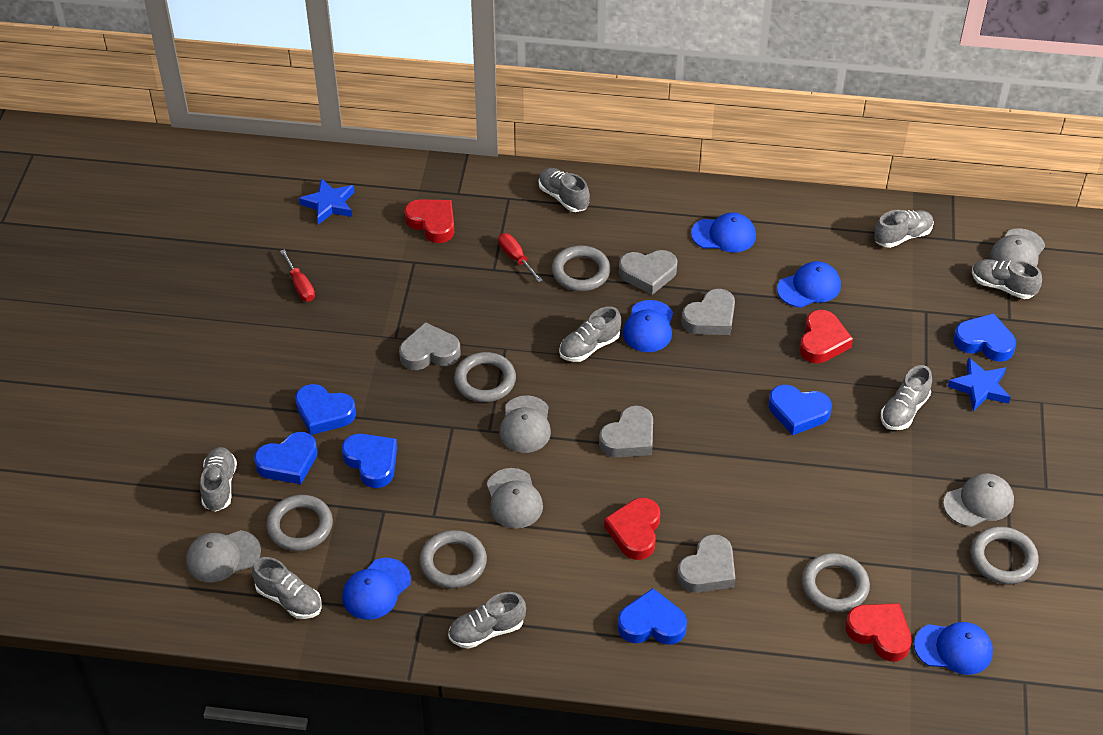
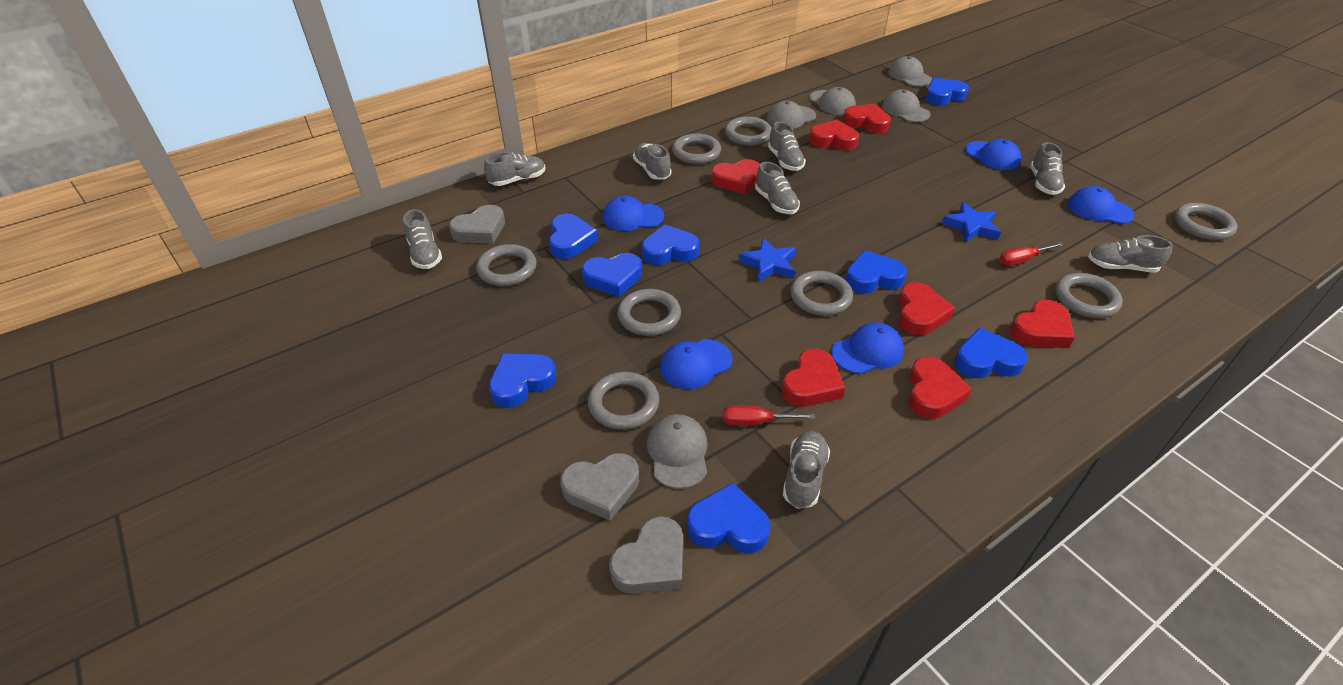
blue heart: 6 -> 8
grey heart: 5 -> 3
grey ring: 6 -> 8
red heart: 4 -> 7

